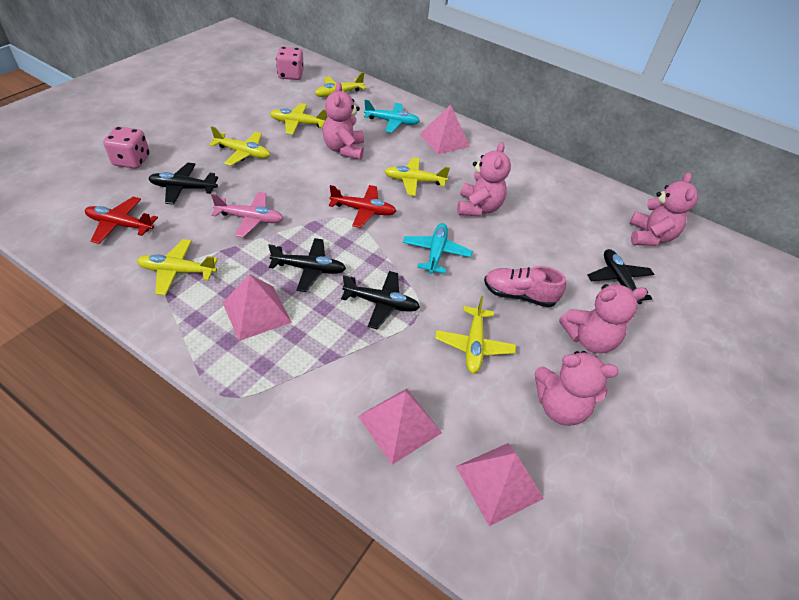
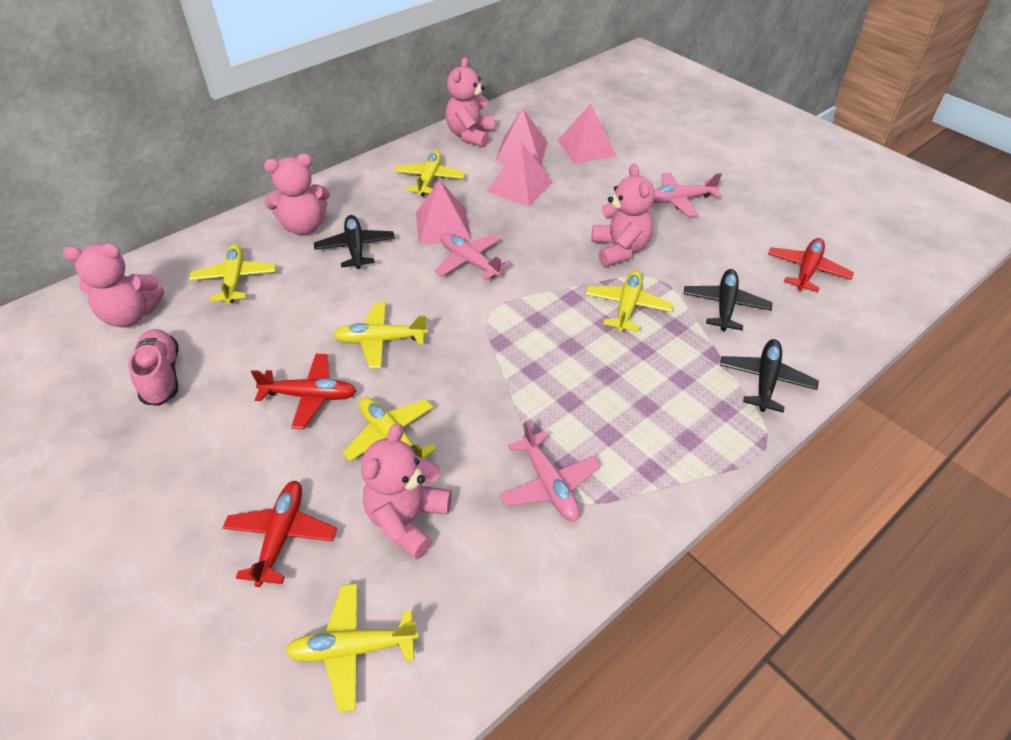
black plane: 4 -> 3
pink dice: 2 -> 0
pink plane: 1 -> 3
red plane: 2 -> 3
turquoise plane: 2 -> 0

